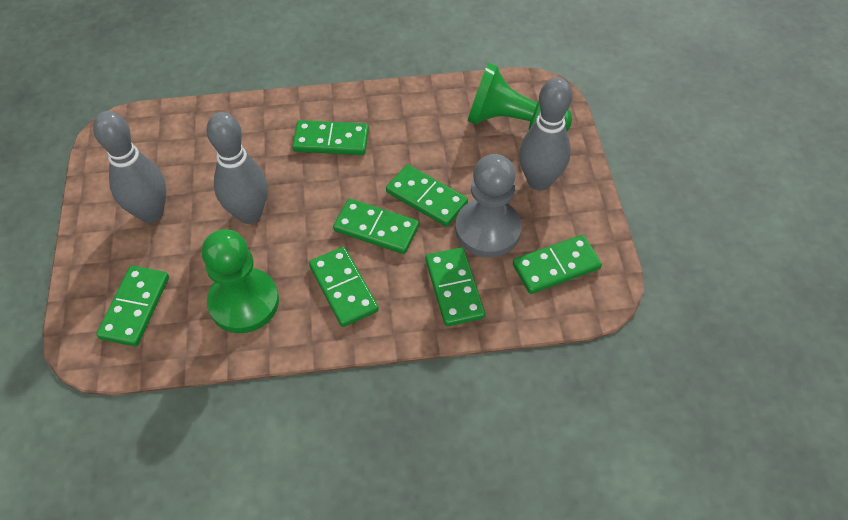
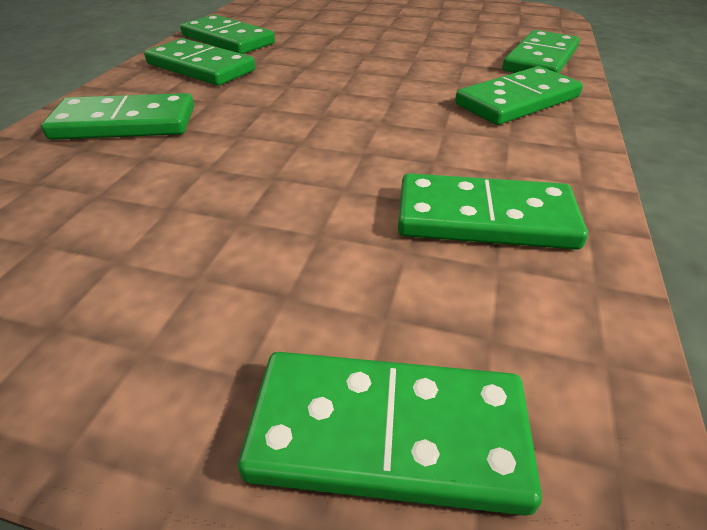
green pawn: 2 -> 0
grey bowling pin: 3 -> 0
grey pawn: 1 -> 0

